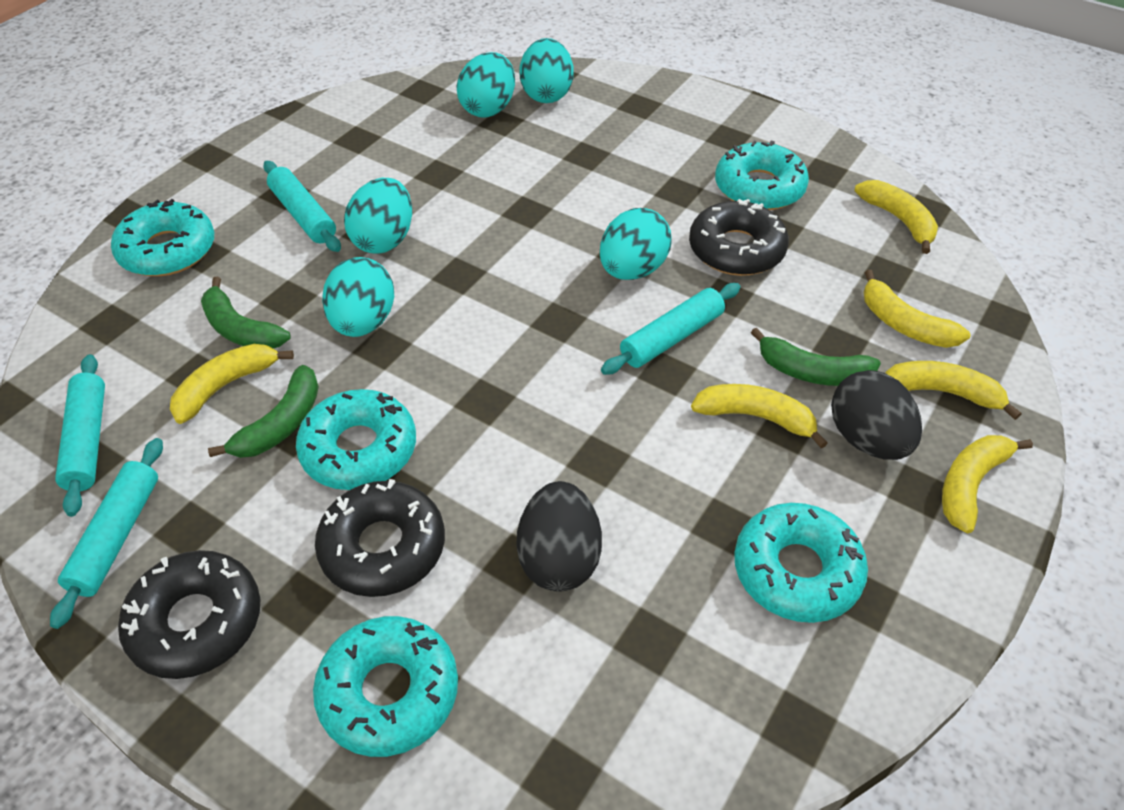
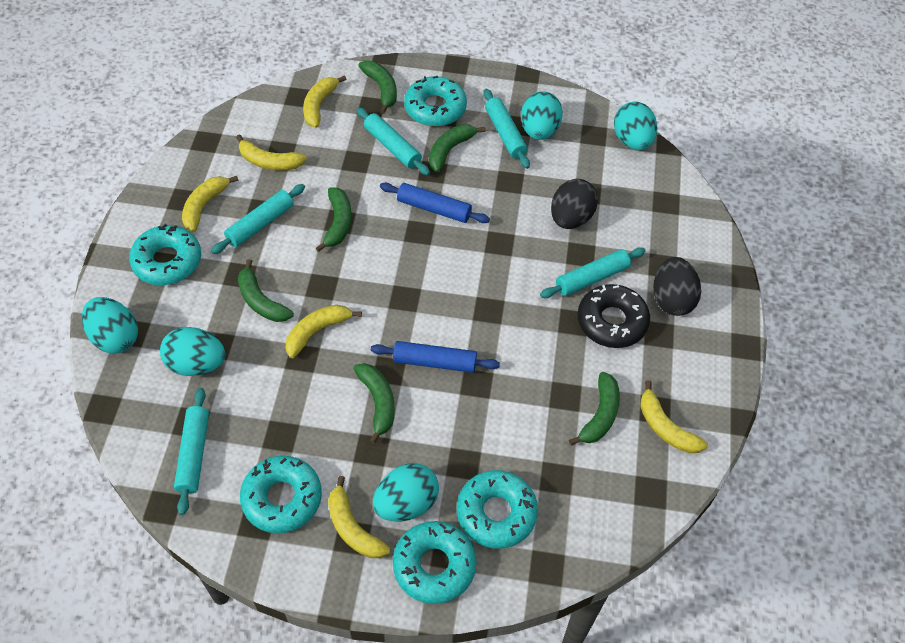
black donut: 3 -> 1
blue rolling pin: 0 -> 2
green banana: 3 -> 6
turquoise rolling pin: 4 -> 5

